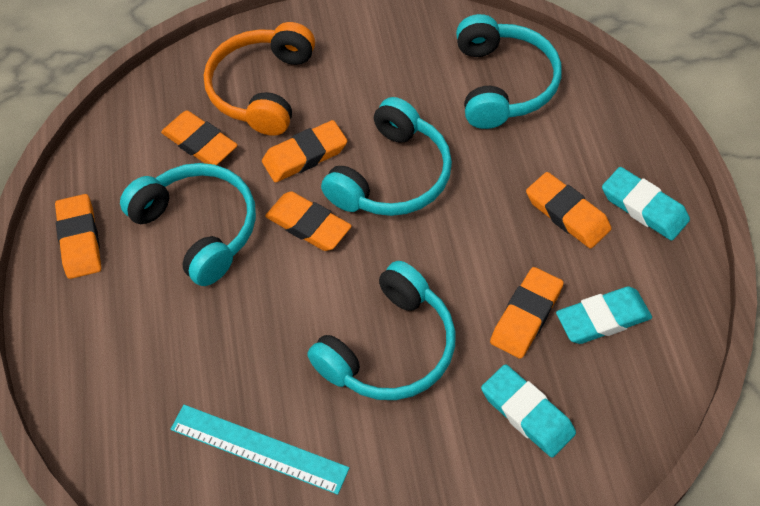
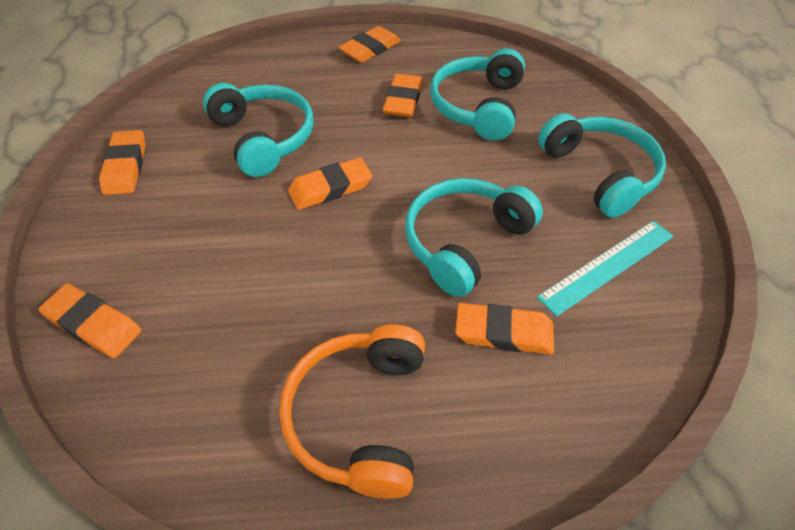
turquoise eraser: 3 -> 0

